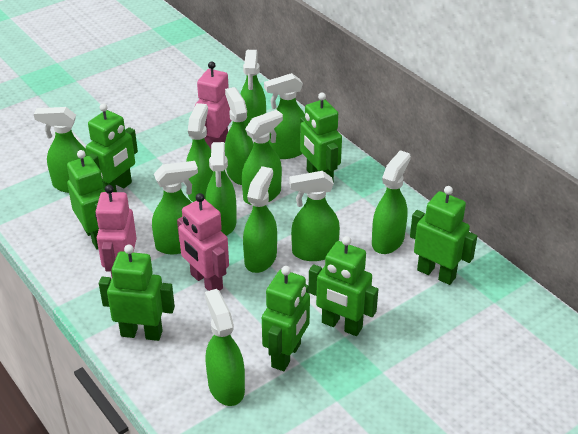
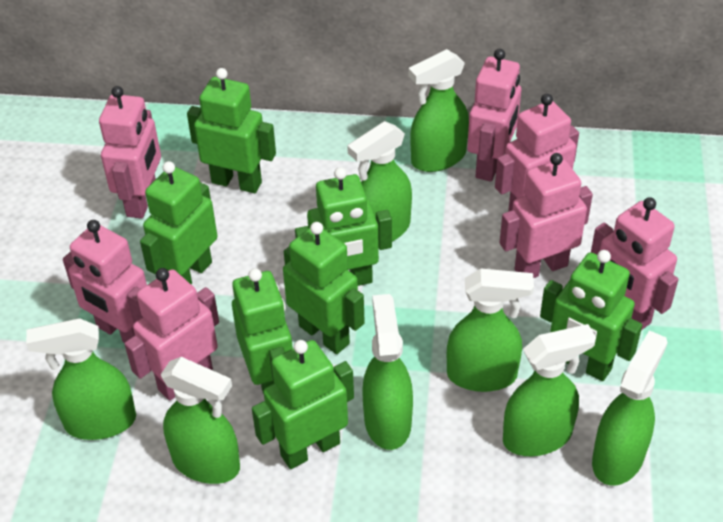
green spray bottle: 12 -> 8
pink robot: 3 -> 7

